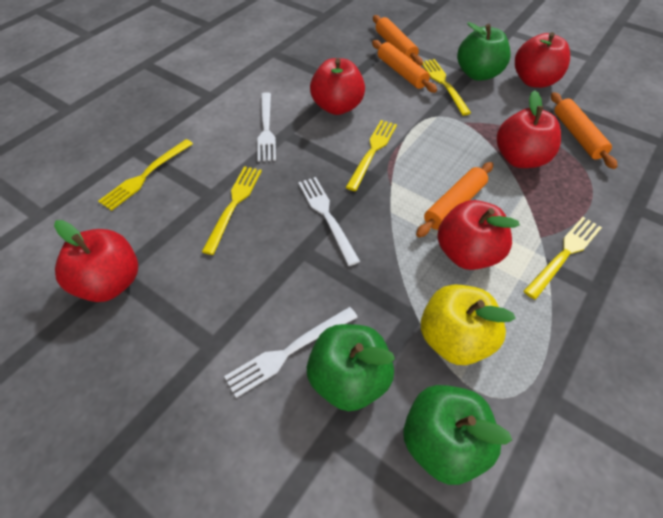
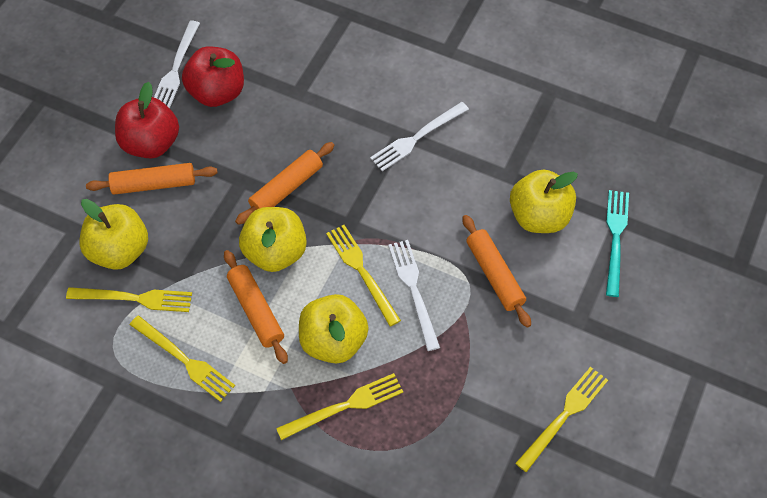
green apple: 3 -> 0
red apple: 5 -> 2
turquoise fork: 0 -> 1
yellow apple: 1 -> 4

